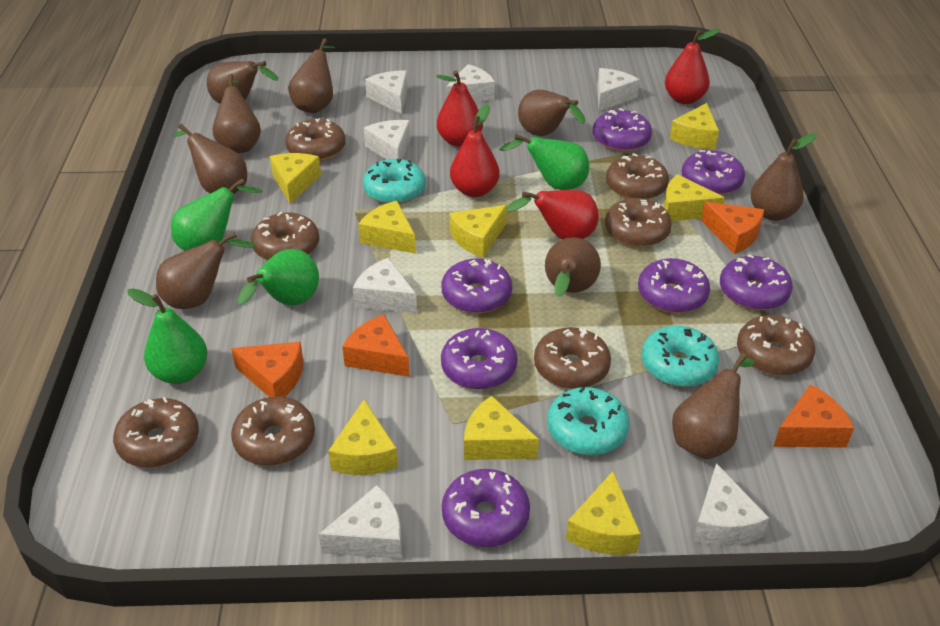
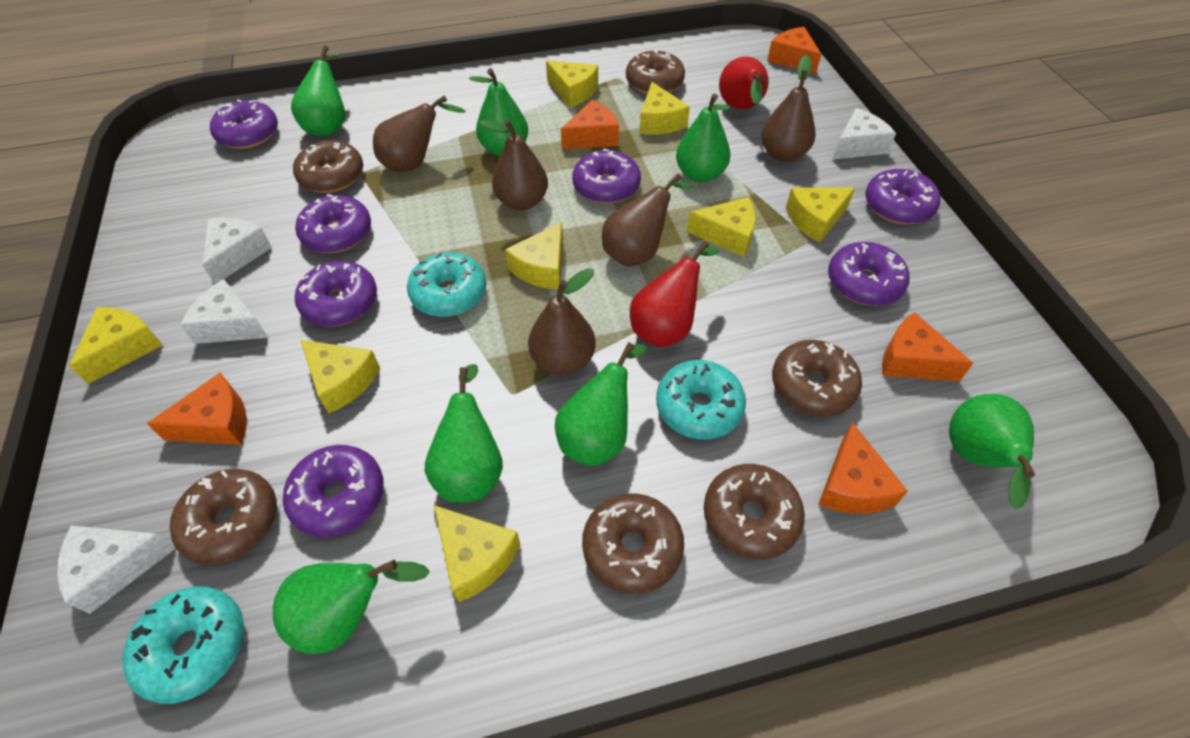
brown donut: 8 -> 6
brown pear: 9 -> 5
green pear: 4 -> 7
orange cheese: 4 -> 5
red pear: 4 -> 2
white cheese: 7 -> 4

